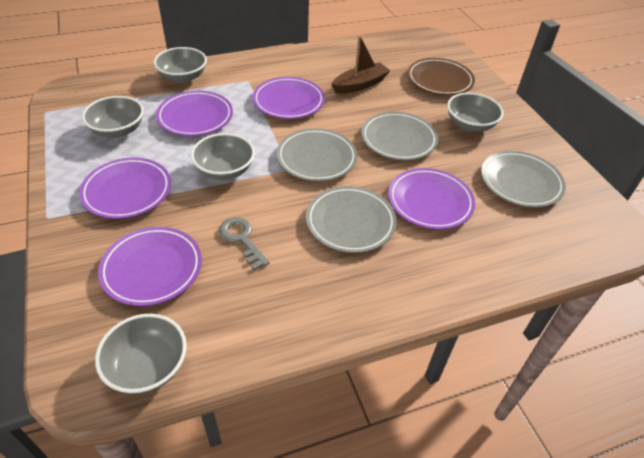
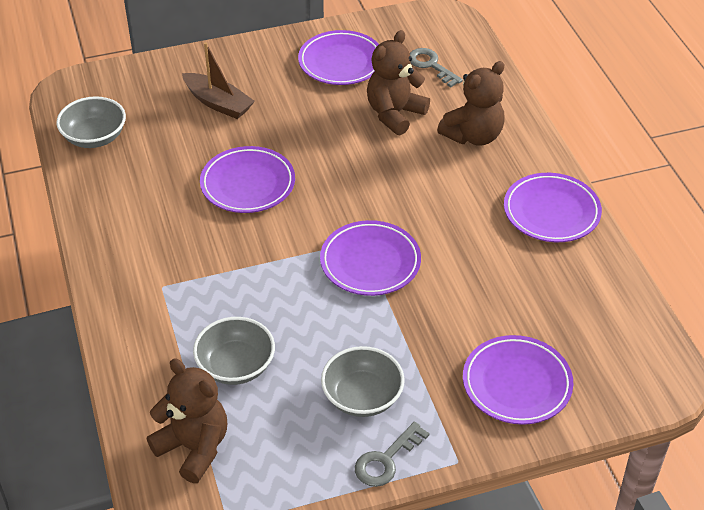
brown plate: 1 -> 0
brown teddy bear: 0 -> 3
grey bowl: 5 -> 3
grey key: 1 -> 2
grey plate: 4 -> 0

